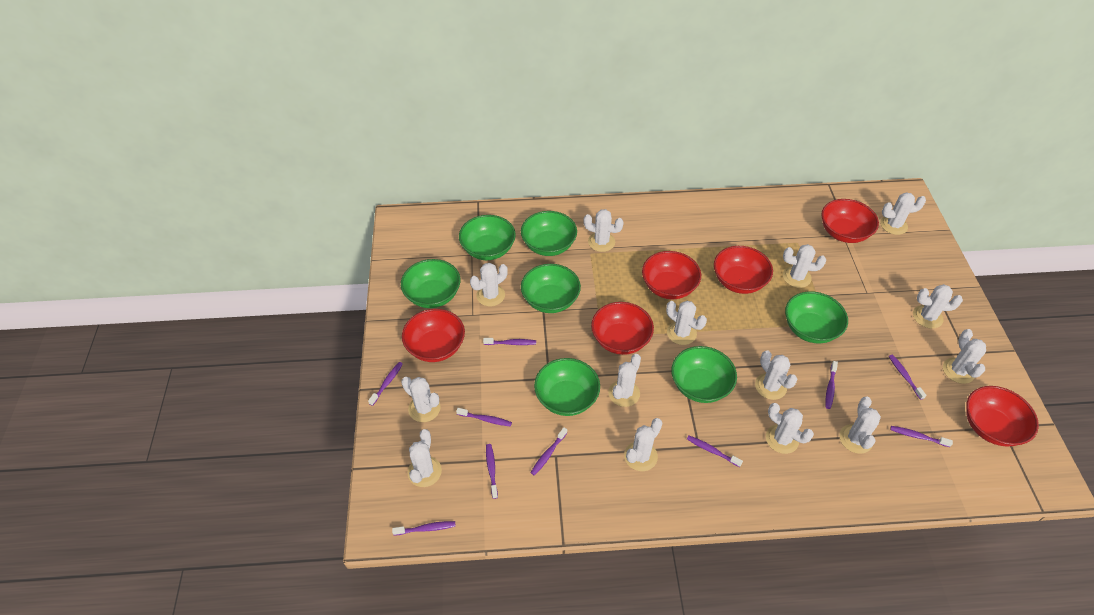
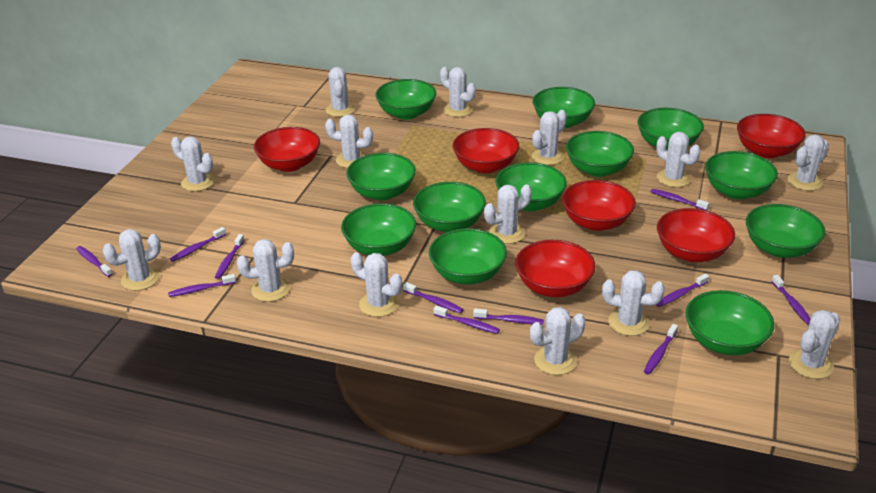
green bowl: 7 -> 12
purple toothbrush: 10 -> 11

